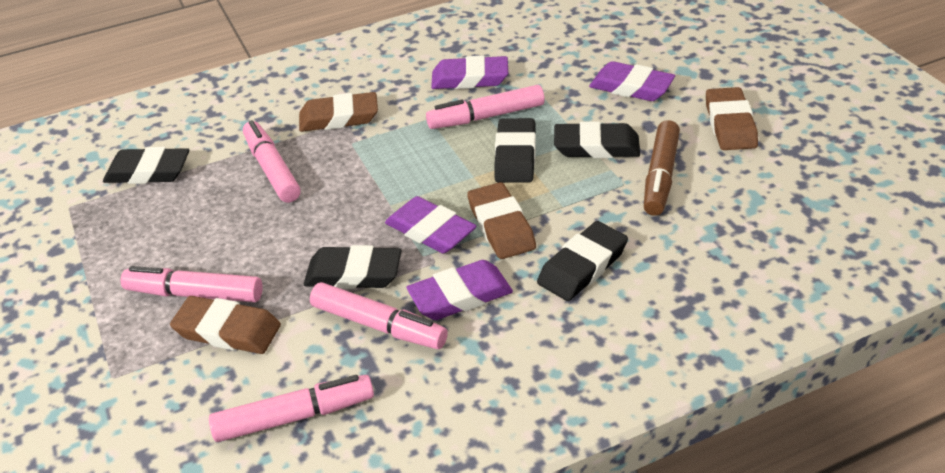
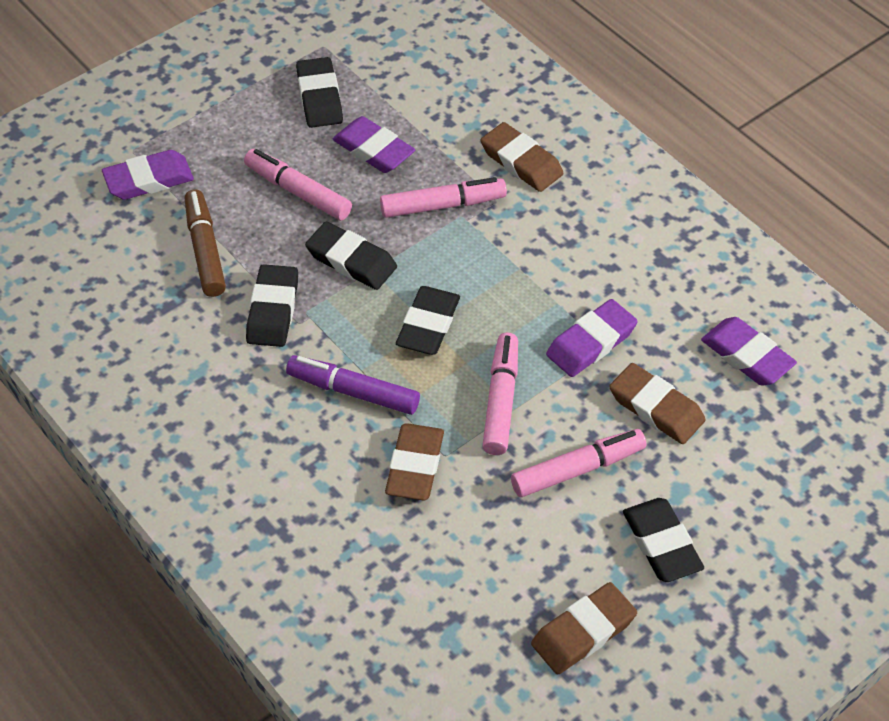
pink marker: 5 -> 4
purple marker: 0 -> 1

